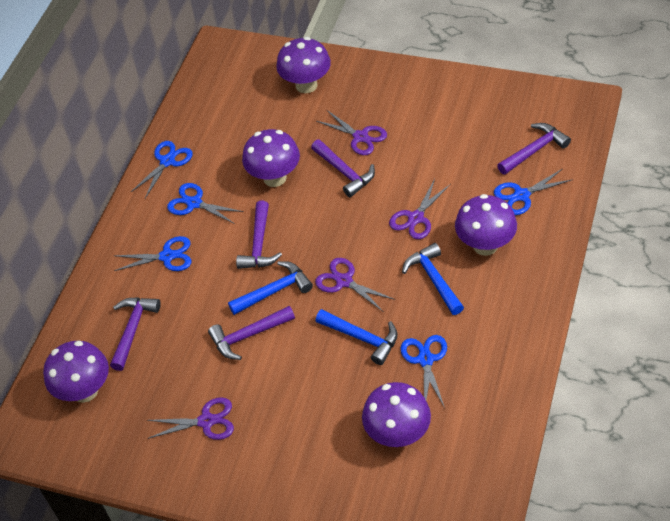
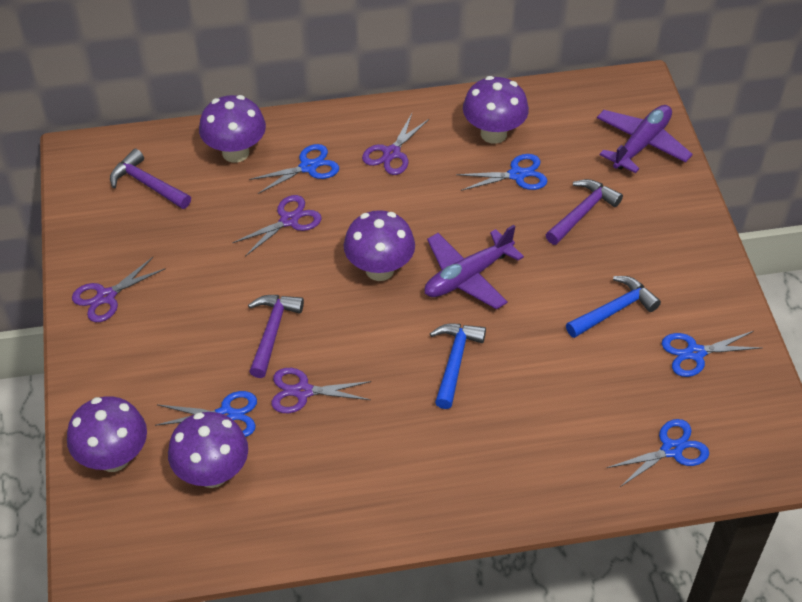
blue hammer: 3 -> 2
purple hammer: 5 -> 3
purple plane: 0 -> 2

